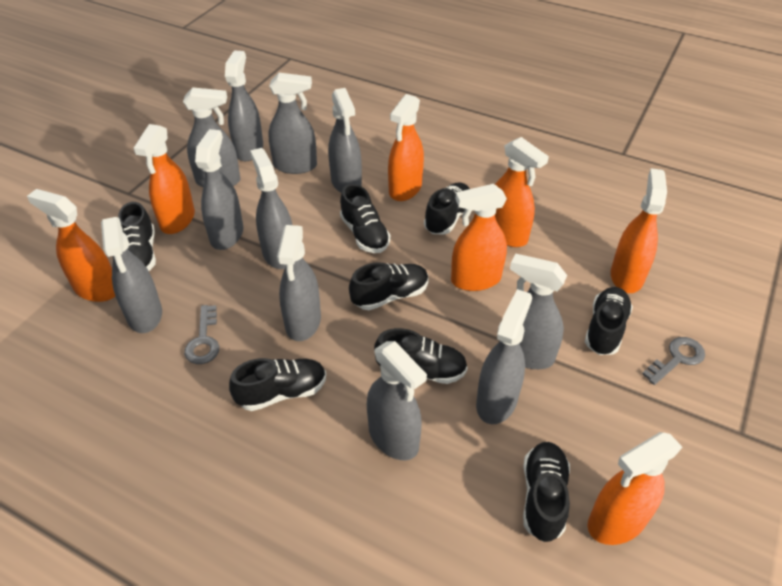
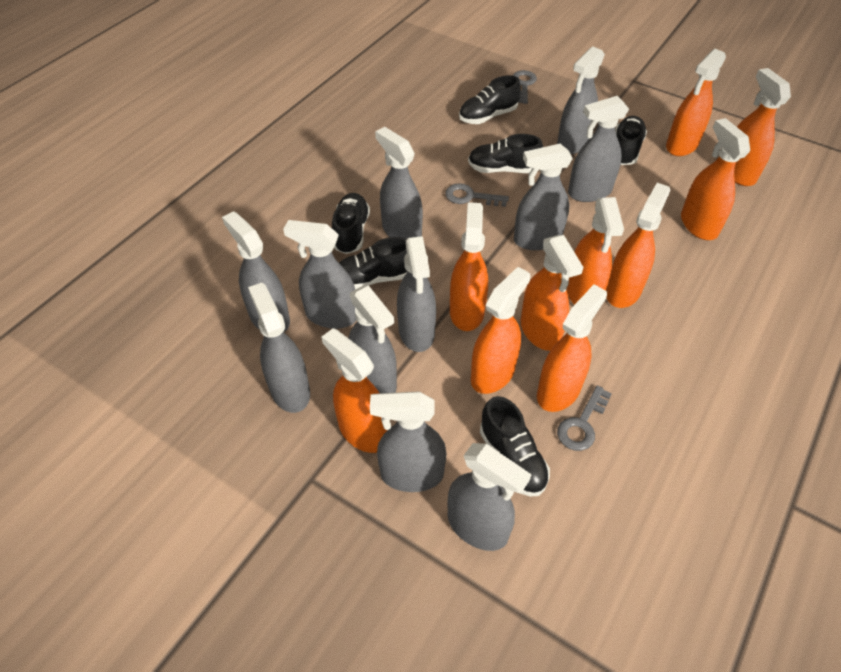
black shoe: 8 -> 6
grey key: 2 -> 3
orange spray bottle: 7 -> 10

